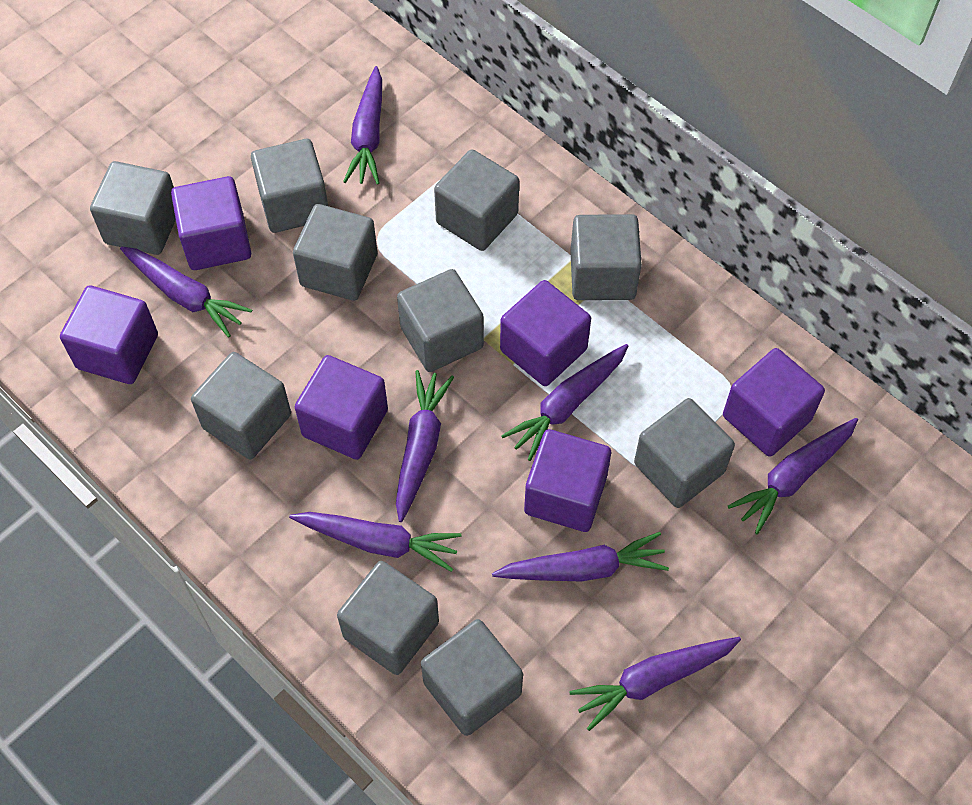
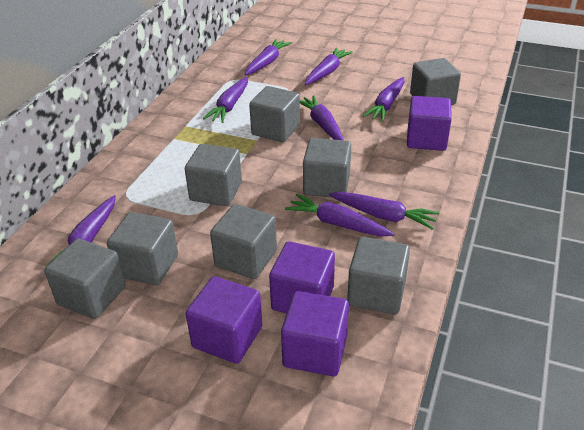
grey cube: 10 -> 8
purple cube: 6 -> 4

